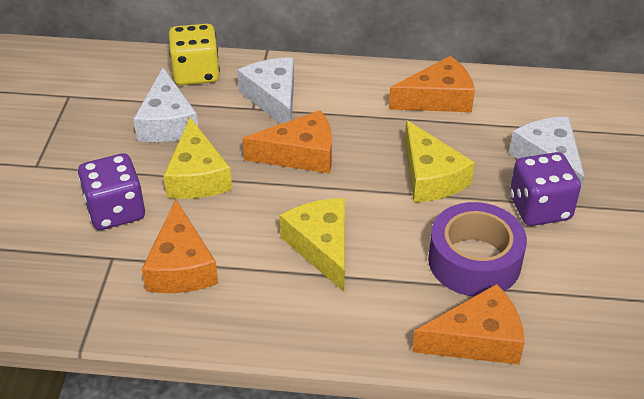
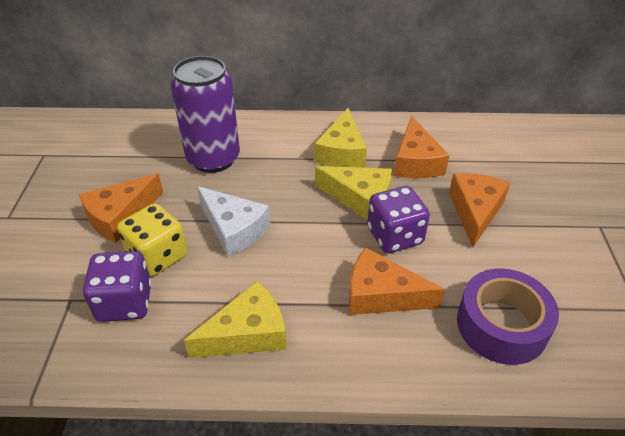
purple can: 0 -> 1
white cheese: 3 -> 1

